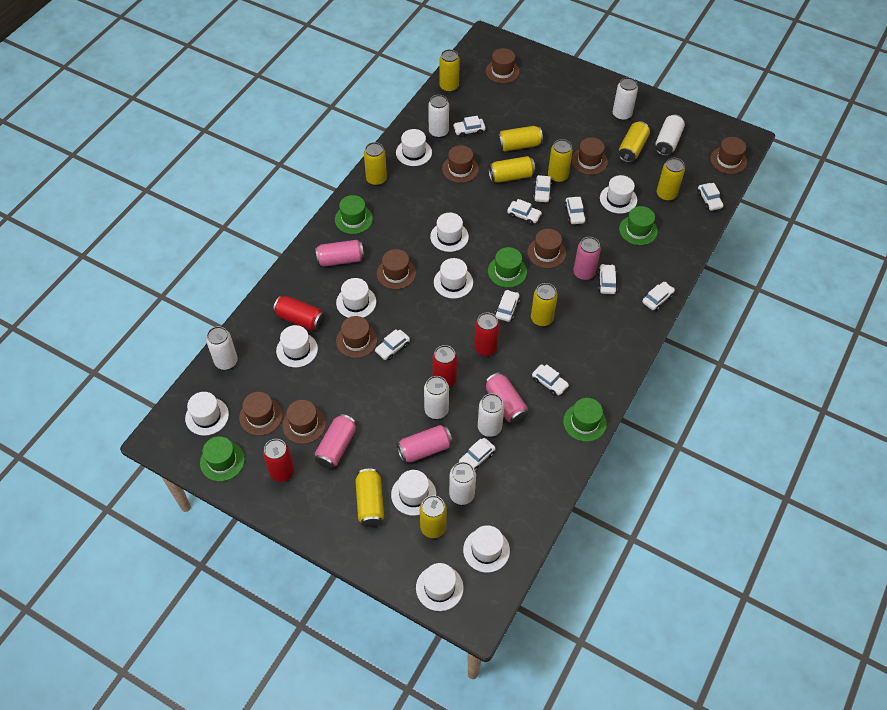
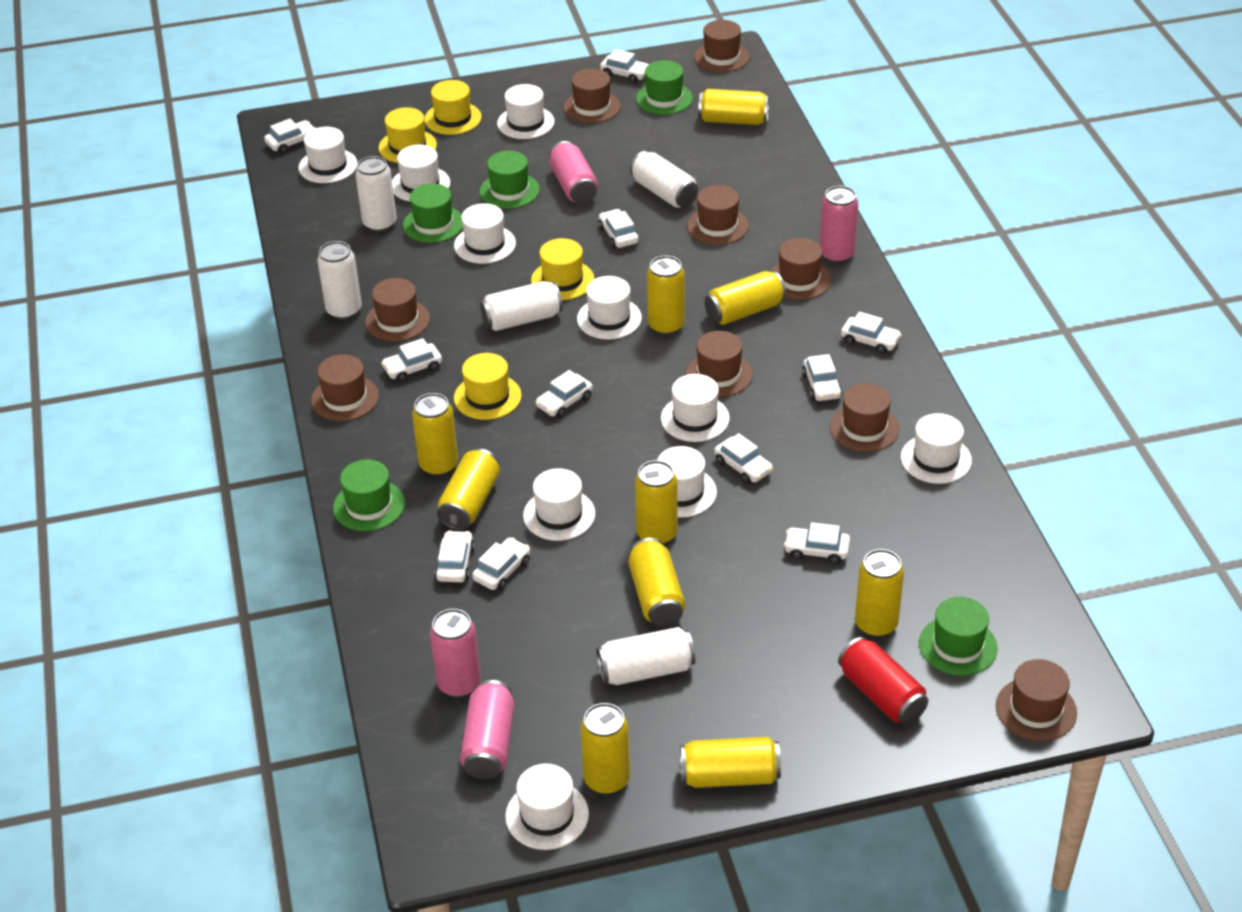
pink can: 5 -> 4
red can: 4 -> 1
white can: 7 -> 5
yellow hat: 0 -> 4

